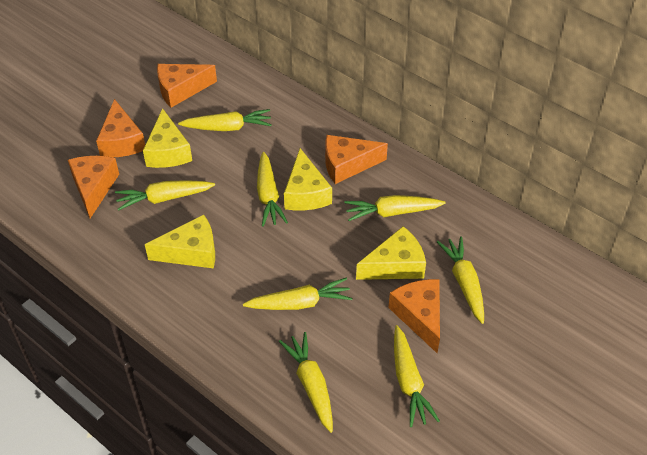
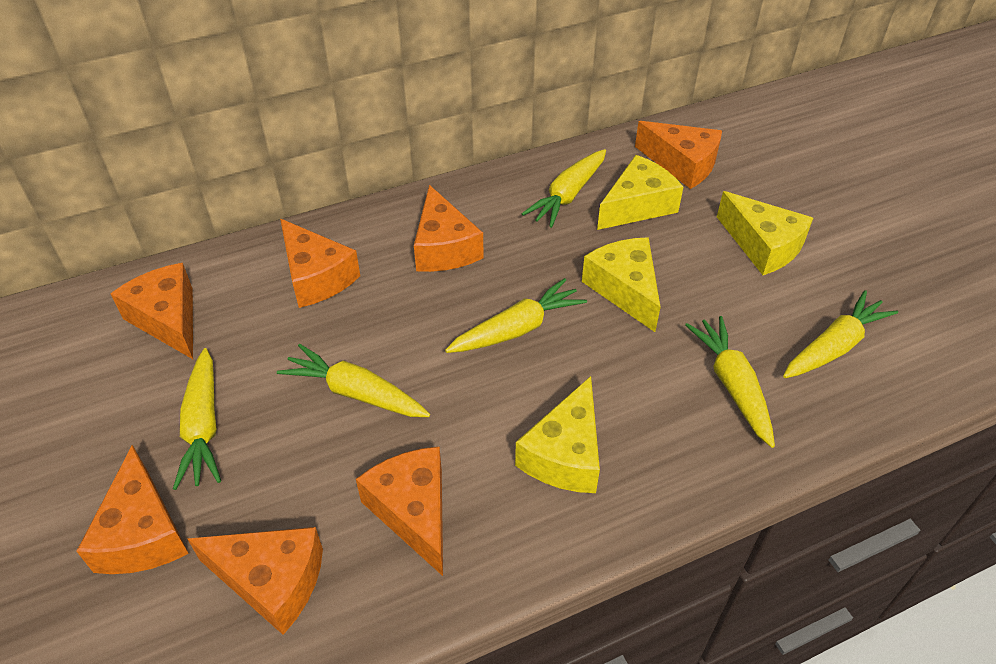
orange cheese: 5 -> 7
yellow carrot: 8 -> 6

